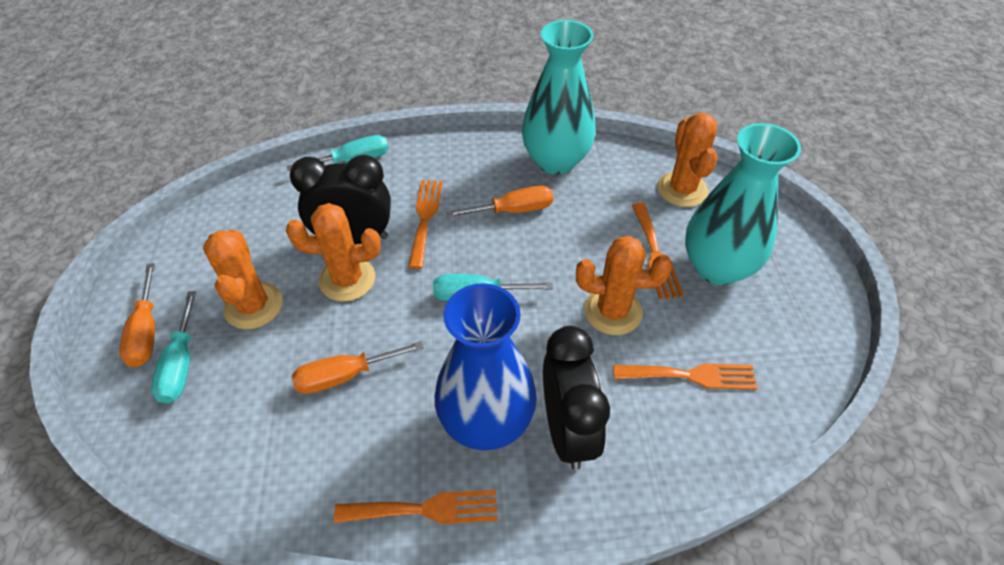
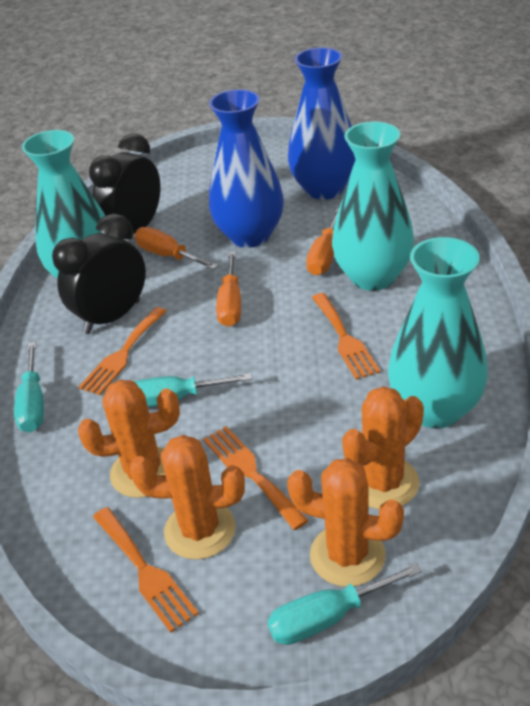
blue vase: 1 -> 2
turquoise vase: 2 -> 3

